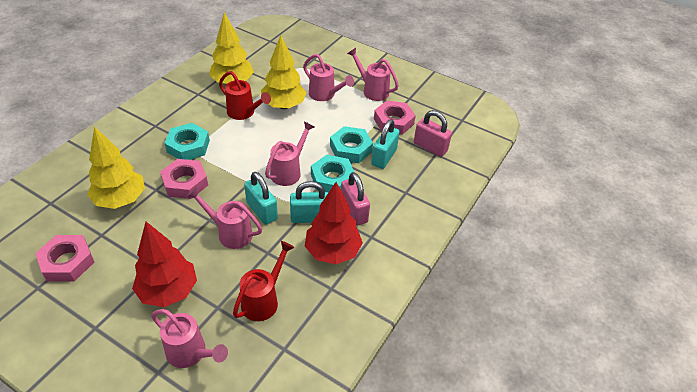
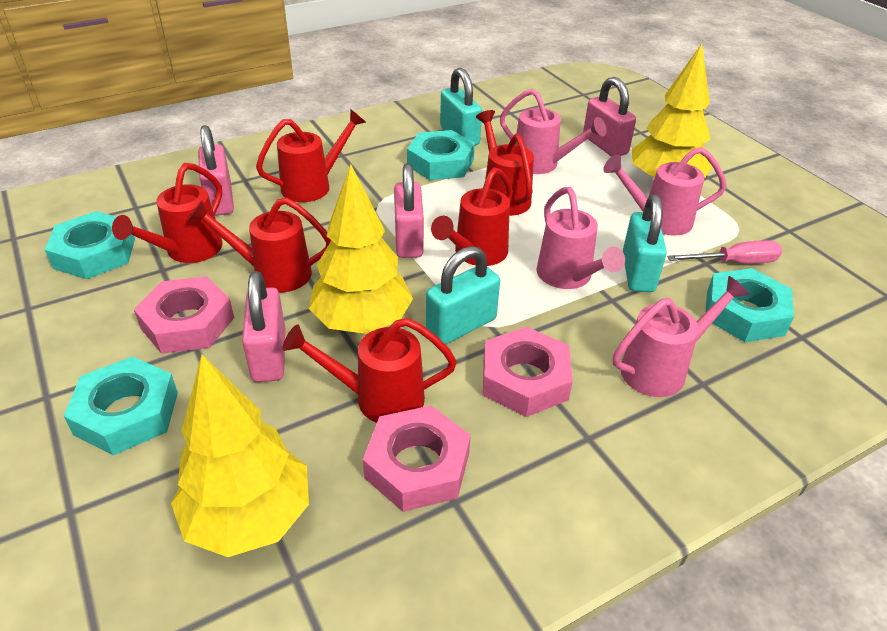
pink padlock: 2 -> 4
pink screwdriver: 0 -> 1
pink watering can: 5 -> 4
red tree: 2 -> 0
red watering can: 2 -> 6
turquoise nut: 3 -> 4

